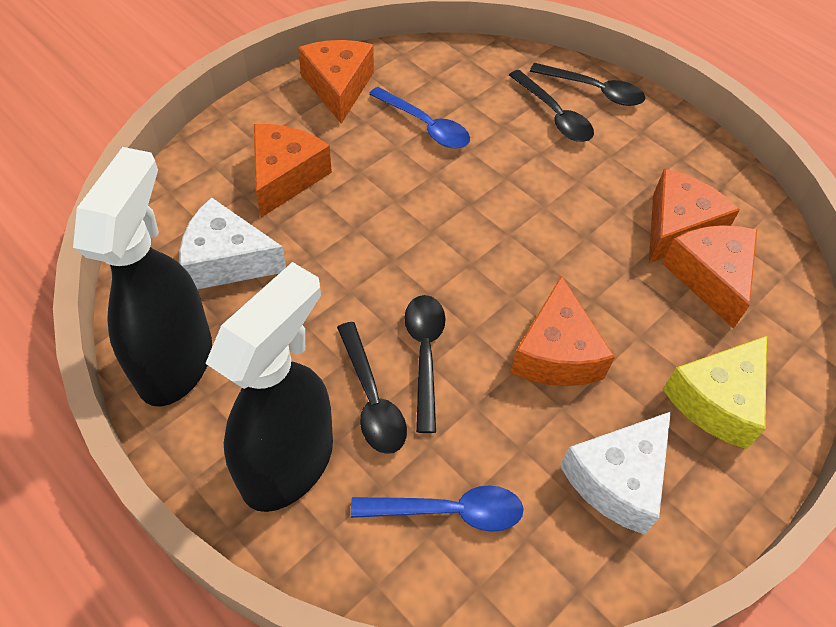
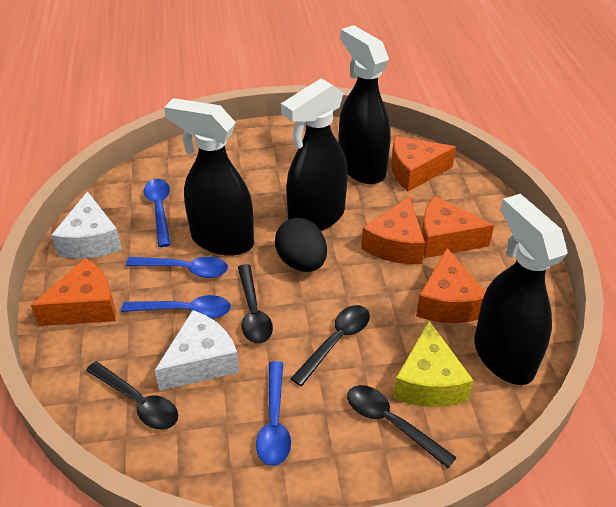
black egg: 0 -> 1
black spray bottle: 2 -> 4
blue spoon: 2 -> 4

